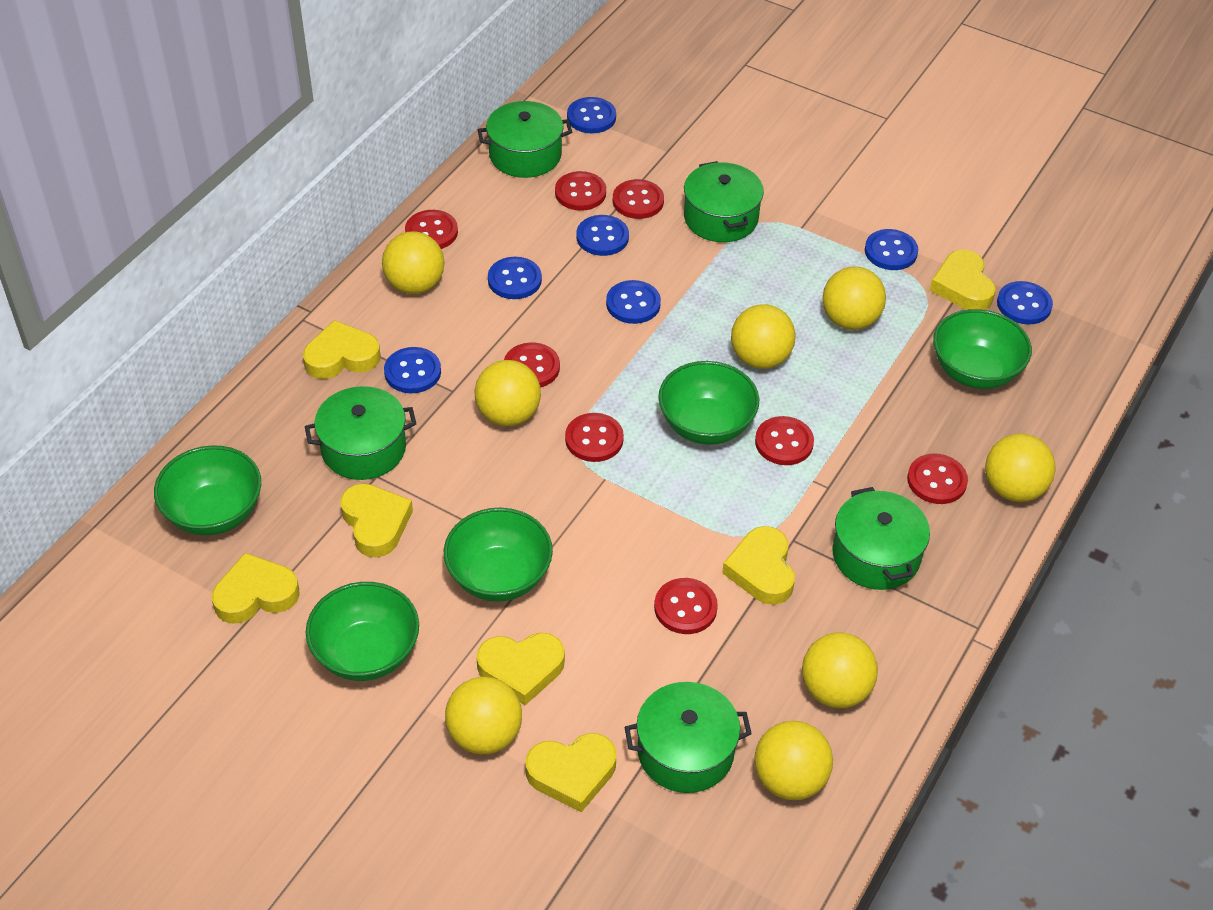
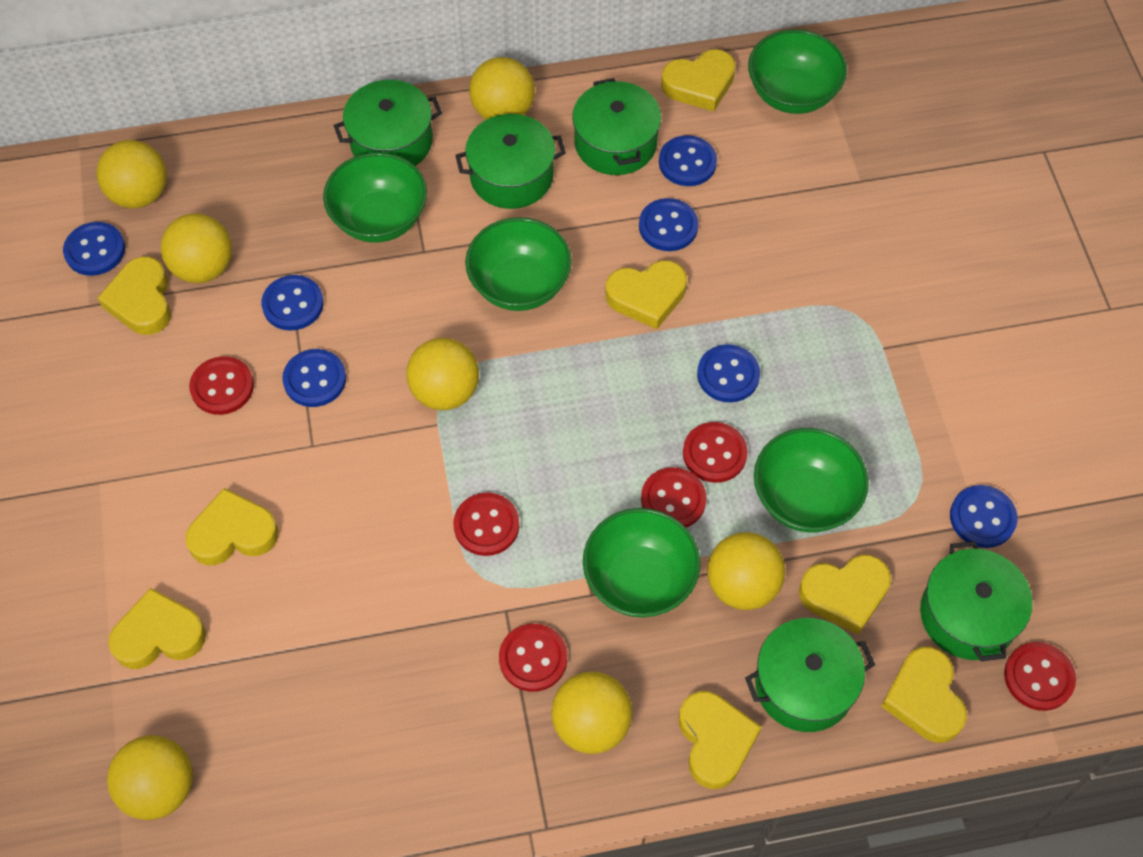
red button: 8 -> 6
yellow ball: 8 -> 7
yellow heart: 7 -> 8

